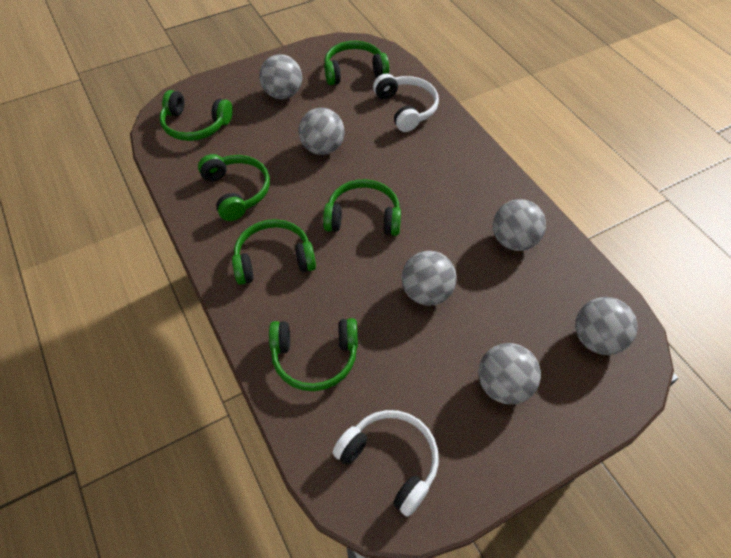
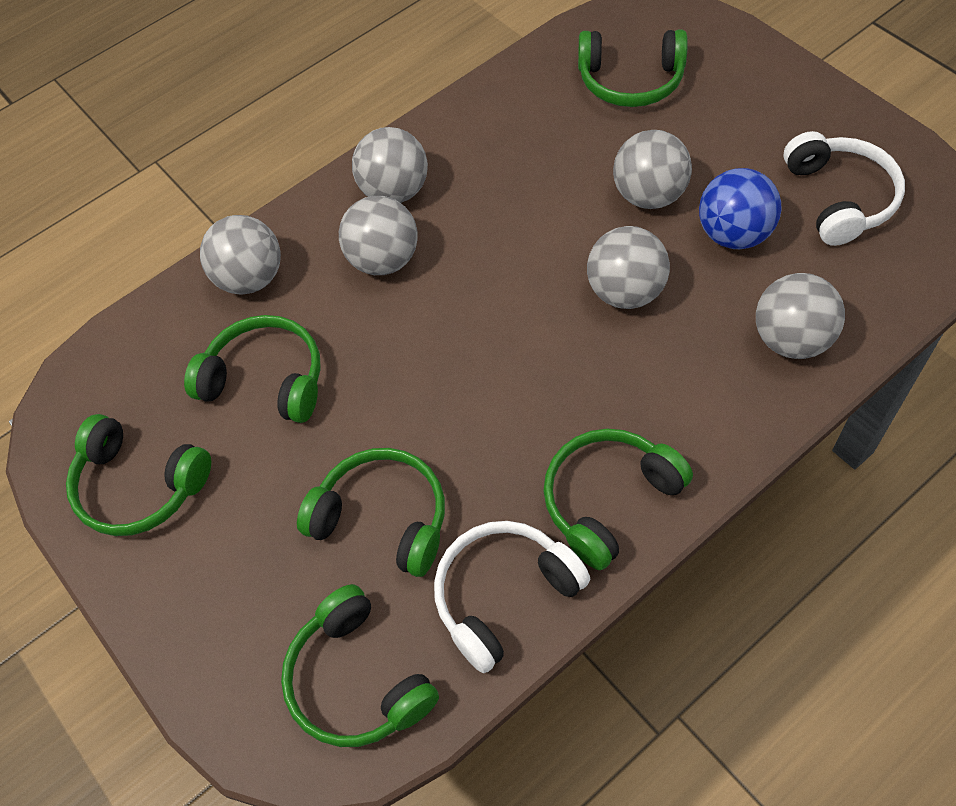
blue ball: 0 -> 1

